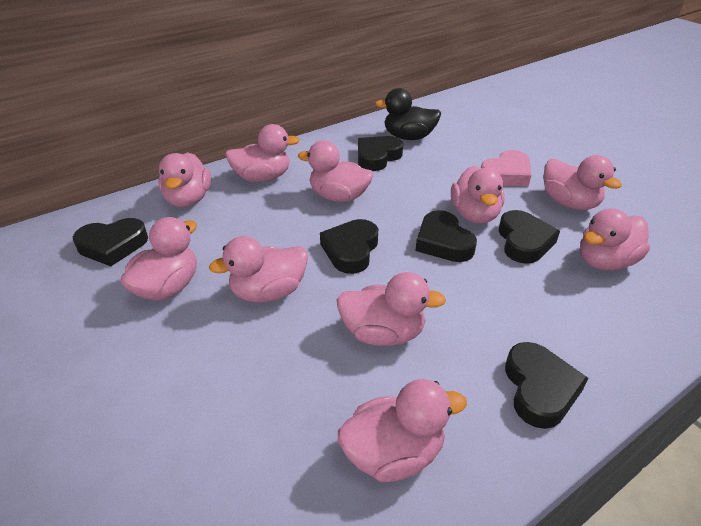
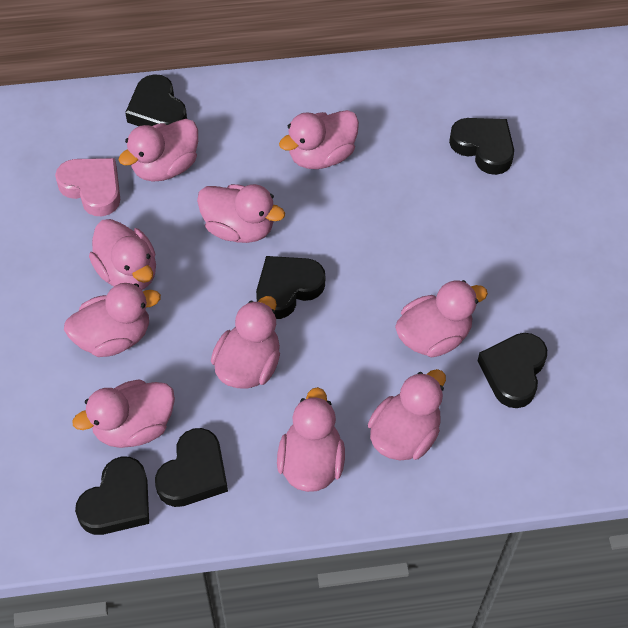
black duck: 1 -> 0

